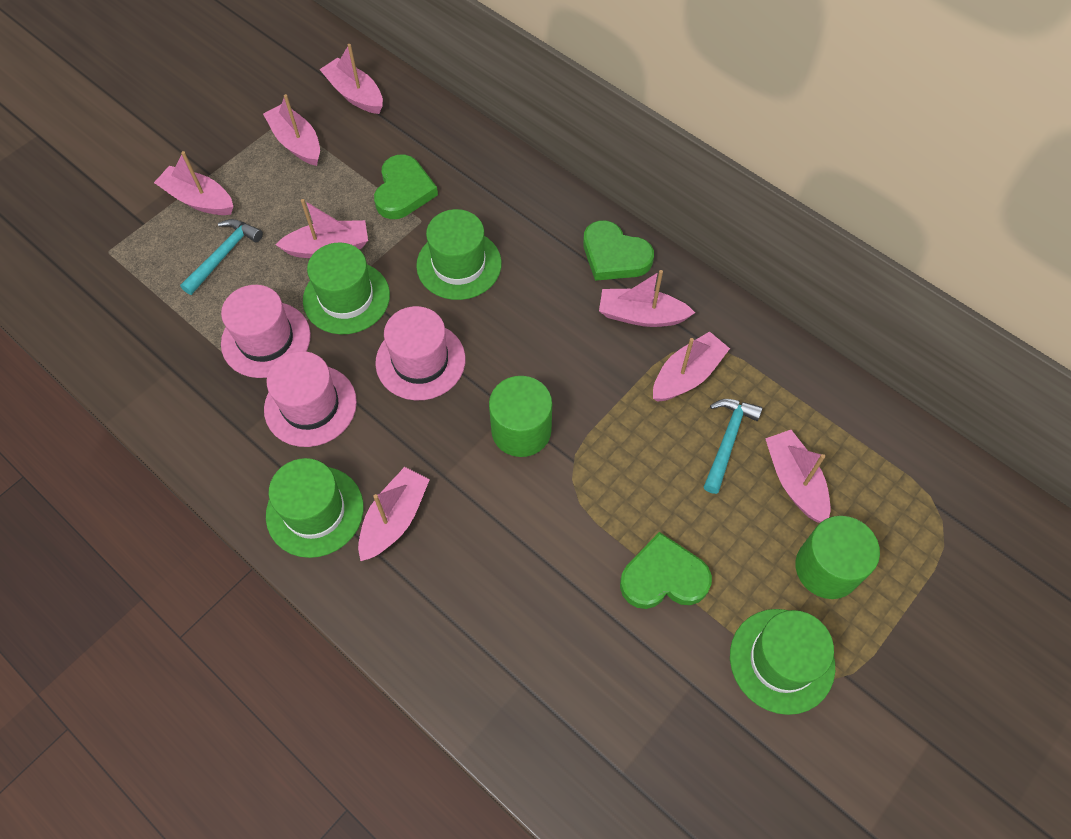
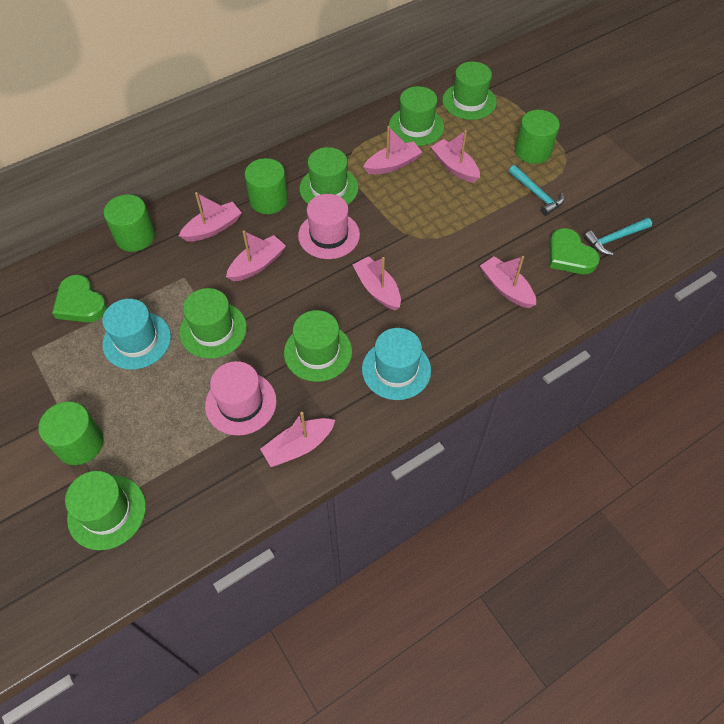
green cylinder: 2 -> 4
green hat: 4 -> 6
green heart: 3 -> 2
pink boat: 8 -> 7
pink hat: 3 -> 2
turquoise hat: 0 -> 2

